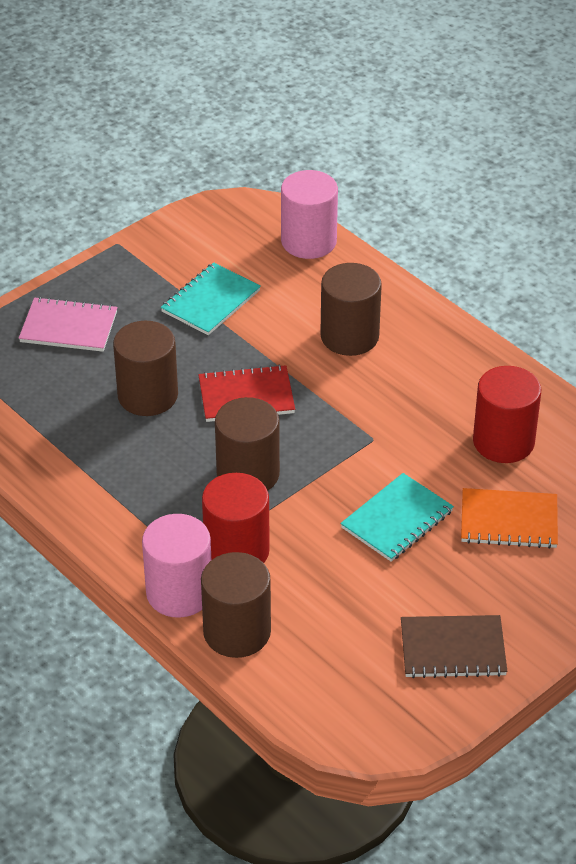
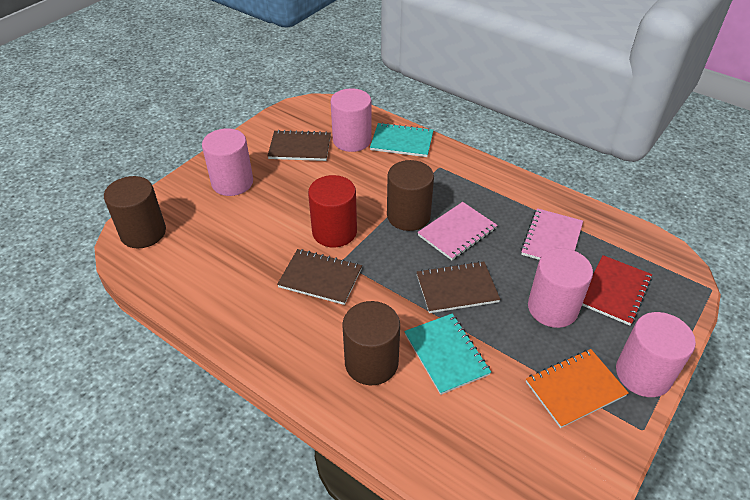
brown cylinder: 4 -> 3
brown notebook: 1 -> 3
pink cylinder: 2 -> 4
pink notebook: 1 -> 2
red cylinder: 2 -> 1

